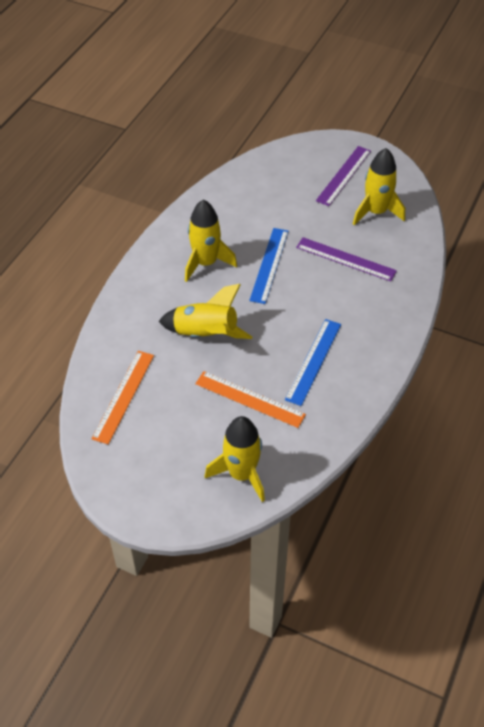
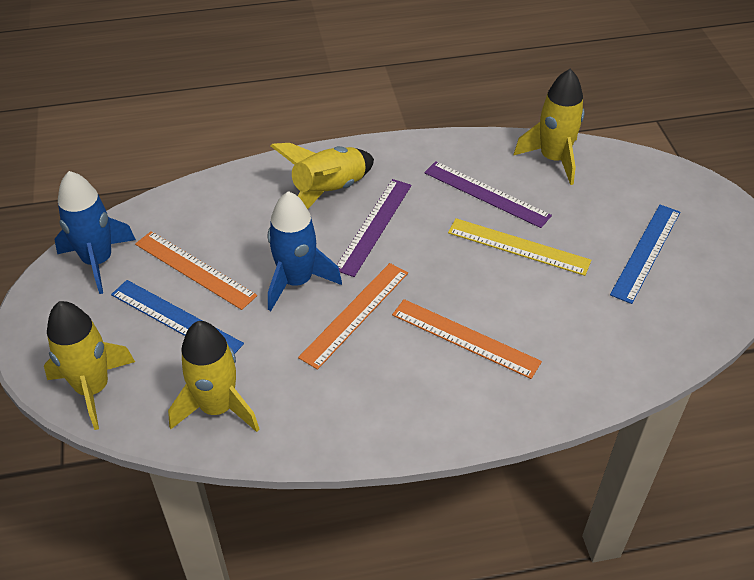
blue rocket: 0 -> 2
orange ruler: 2 -> 3
yellow ruler: 0 -> 1

